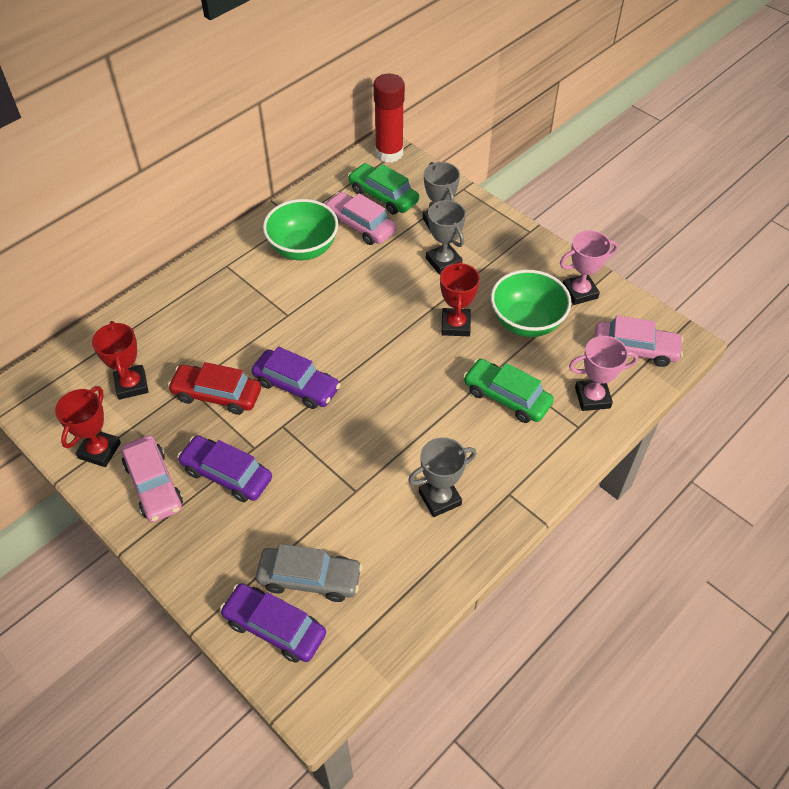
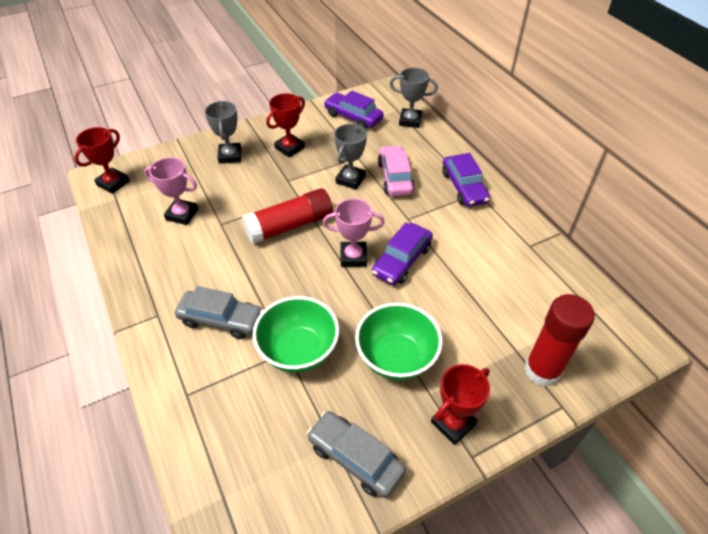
green car: 2 -> 0
grey car: 1 -> 2
pink car: 3 -> 1
red car: 1 -> 0
red glue stick: 1 -> 2

